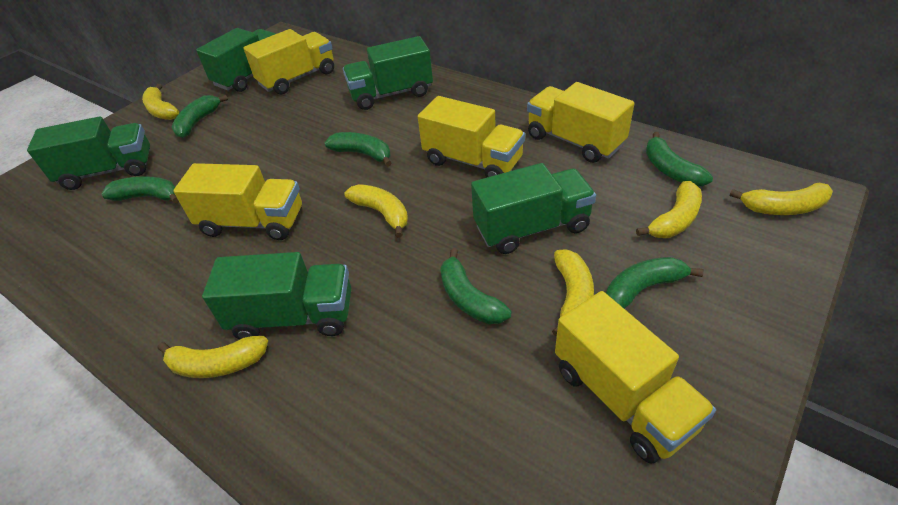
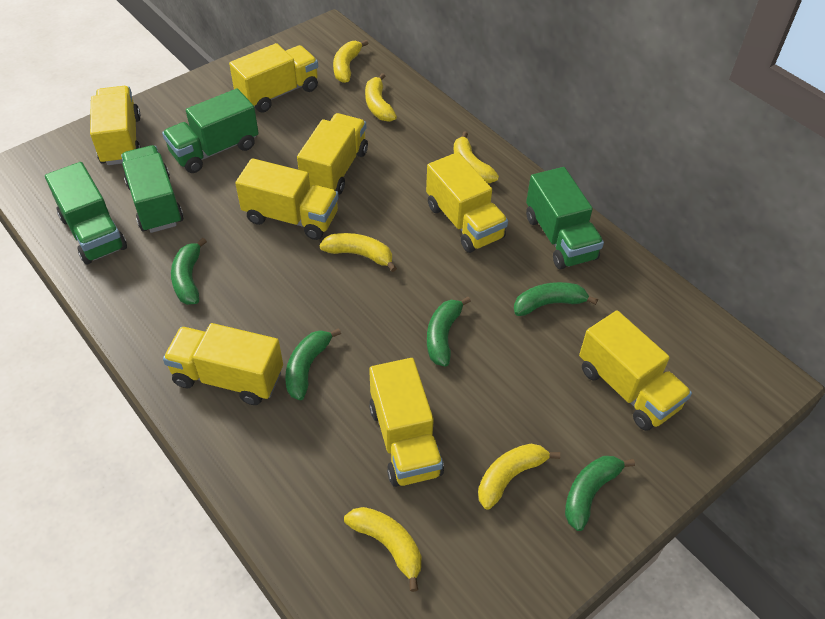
green banana: 6 -> 5
green truck: 5 -> 4
yellow truck: 5 -> 8

